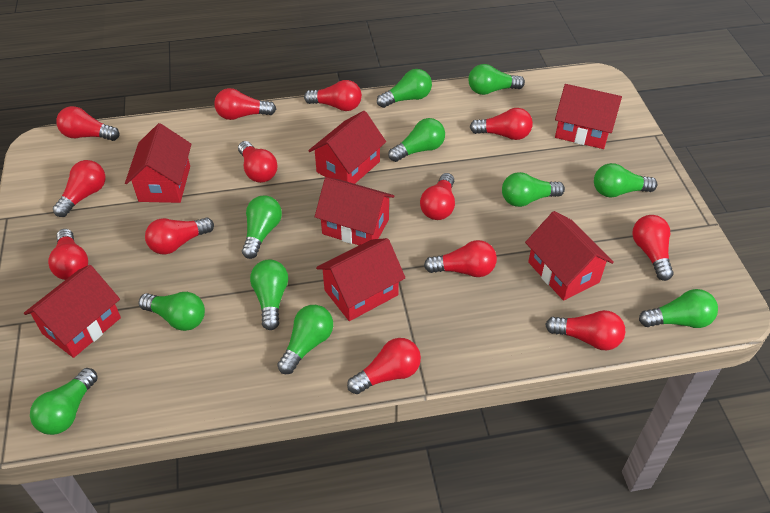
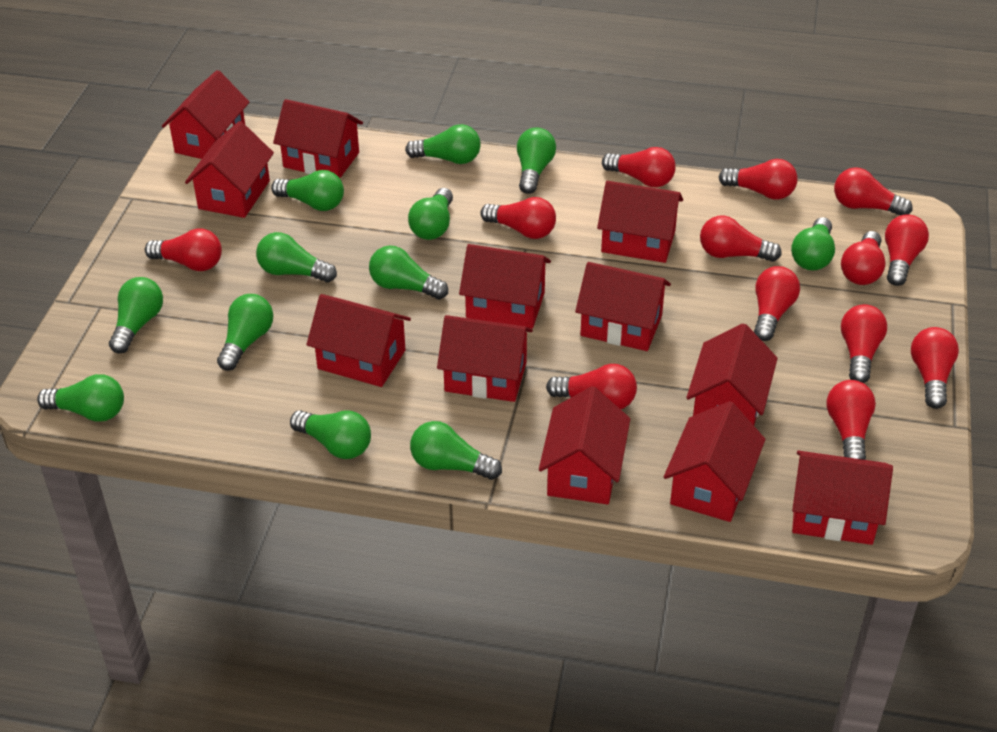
green light bulb: 11 -> 12
red house: 7 -> 12

